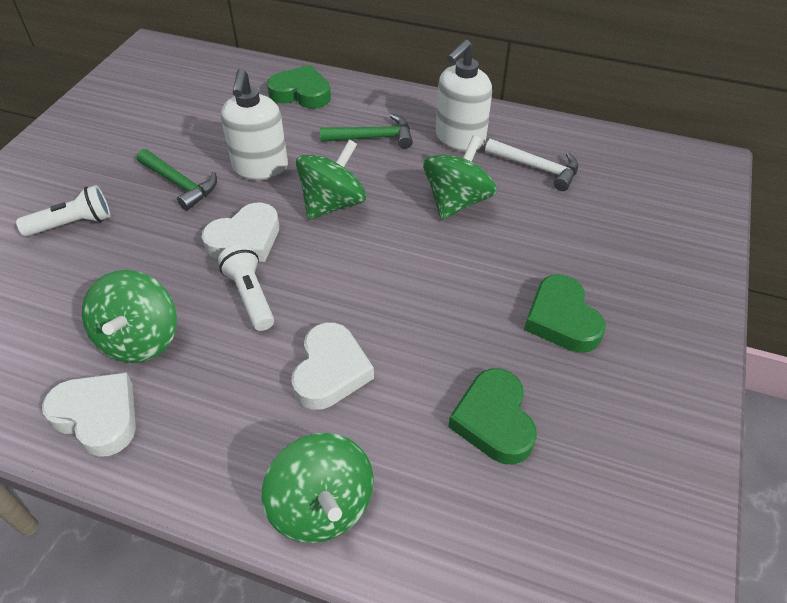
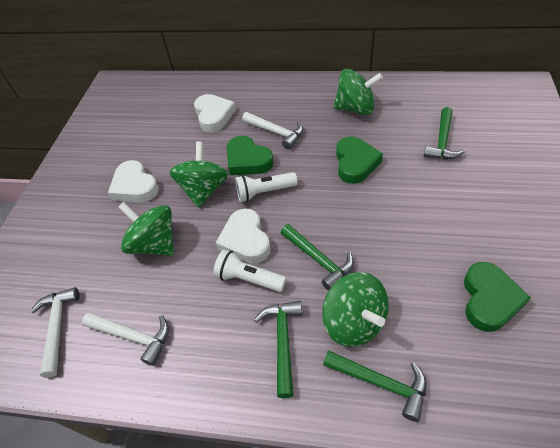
green hammer: 2 -> 4
white hammer: 1 -> 3
white soap dispenser: 2 -> 0

